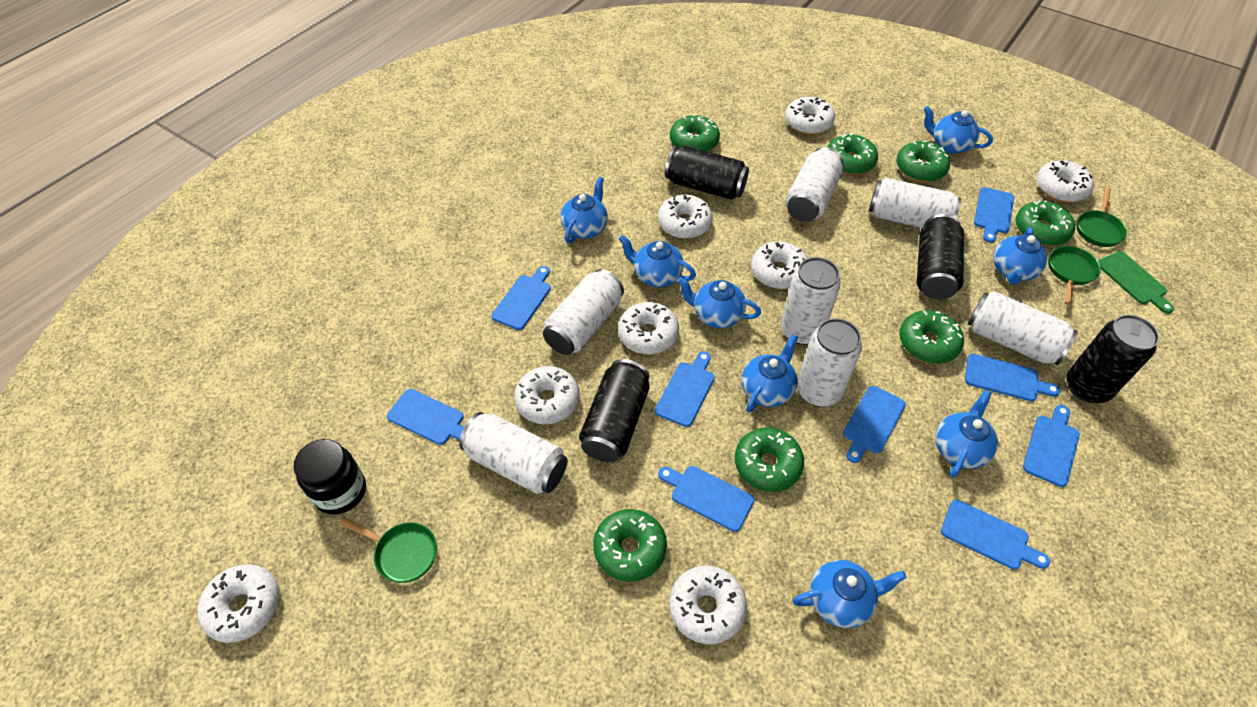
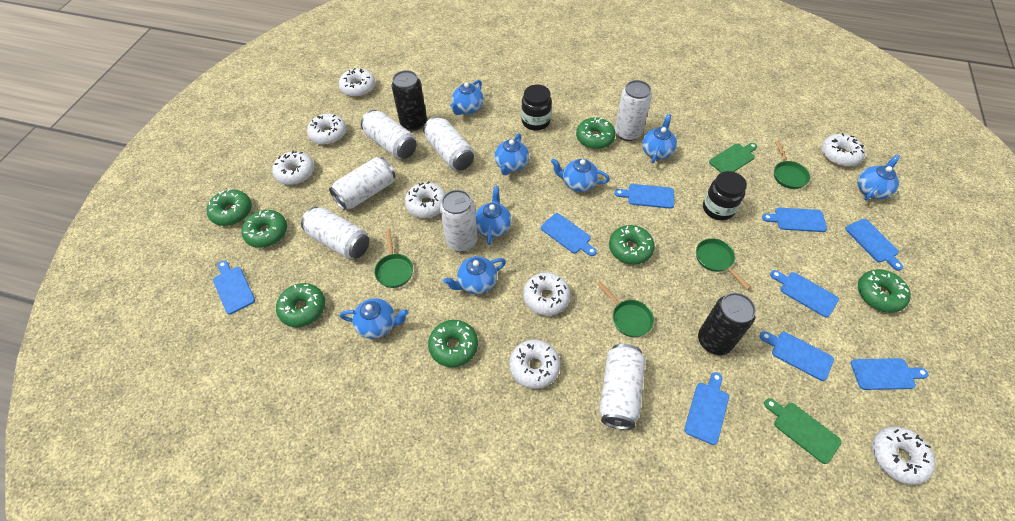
black can: 4 -> 2
black jar: 1 -> 2
green cutting board: 1 -> 2
green pan: 3 -> 4

